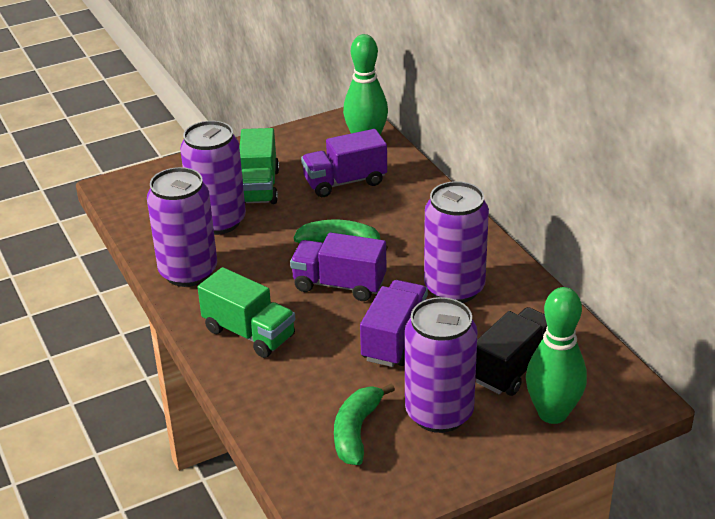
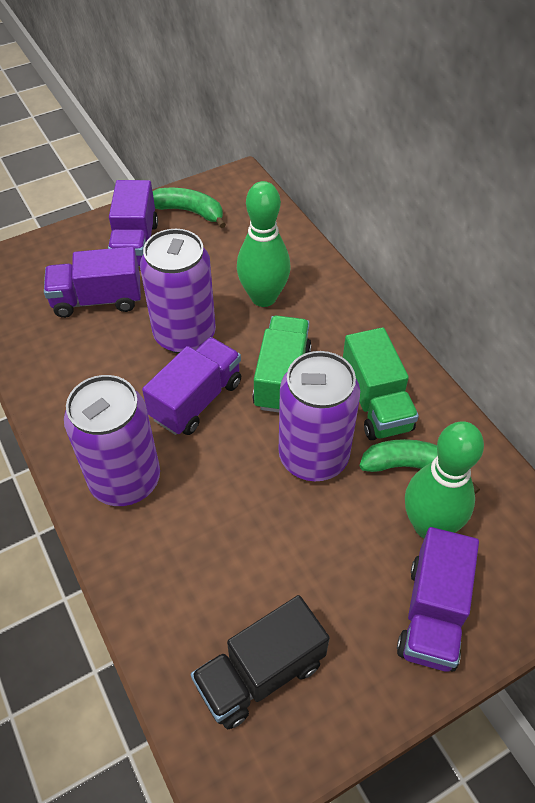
purple can: 4 -> 3
purple truck: 3 -> 4

